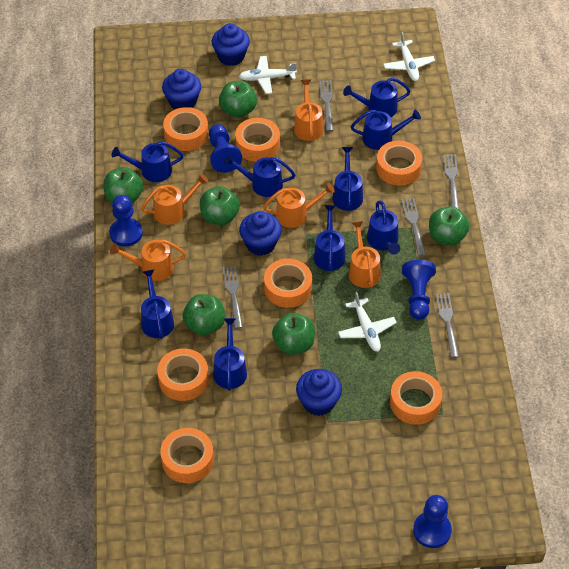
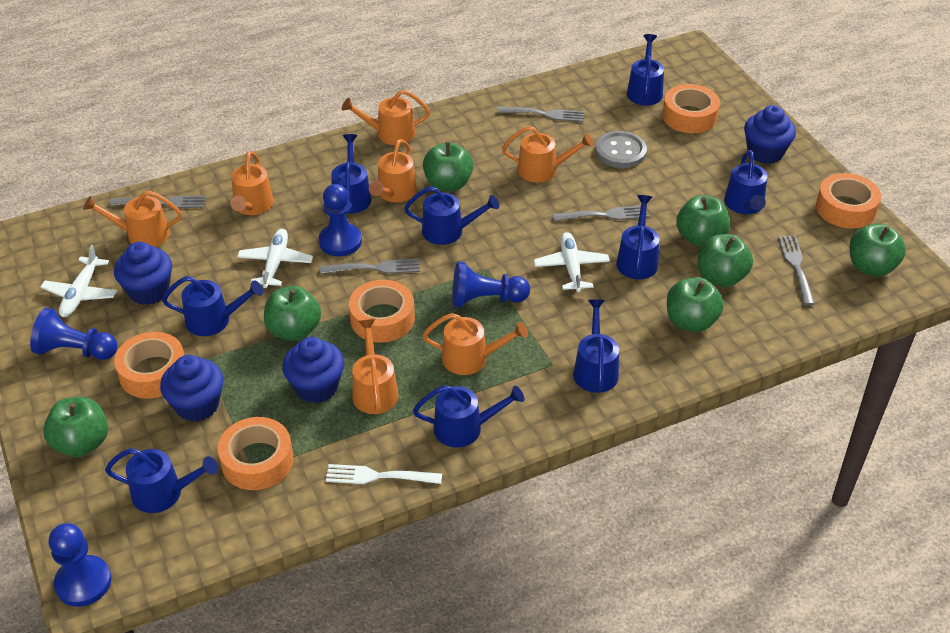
green apple: 6 -> 7
grey button: 0 -> 1
orange tape: 7 -> 5
orange watering can: 5 -> 7
white fork: 0 -> 1

